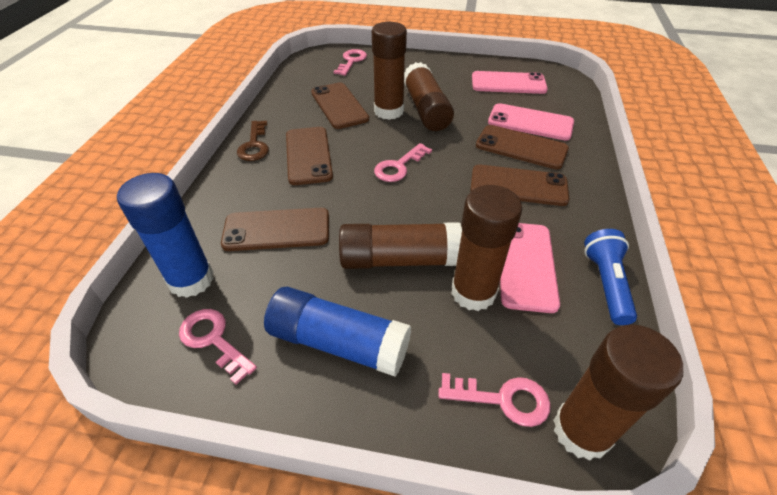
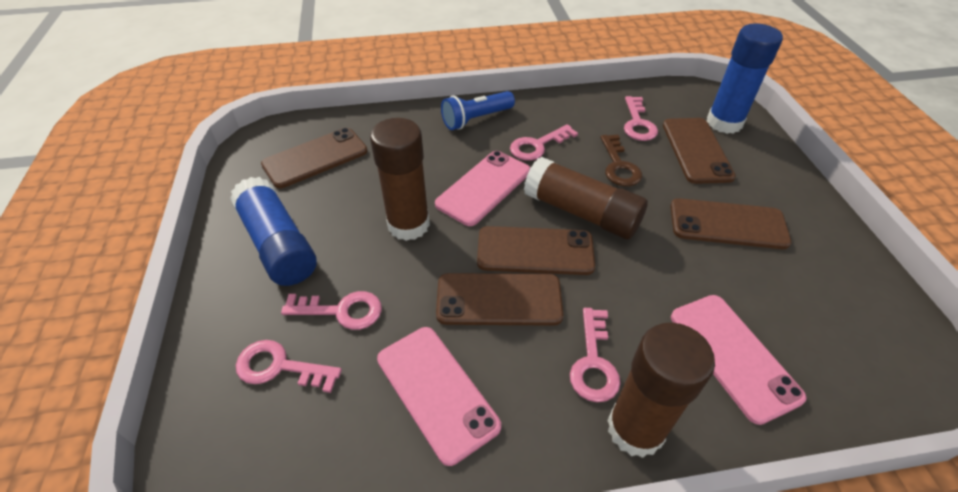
brown glue stick: 5 -> 3
pink key: 4 -> 5

